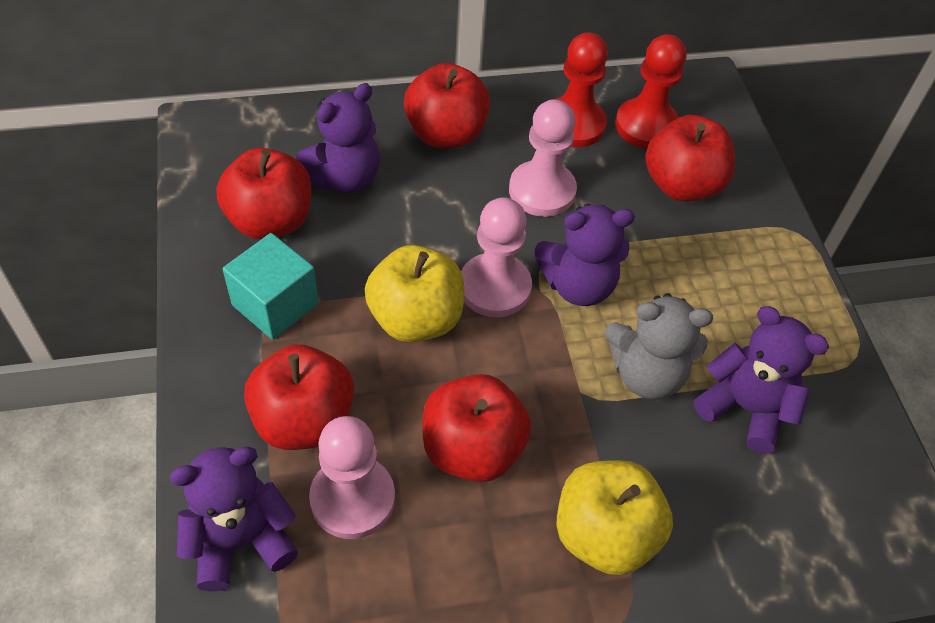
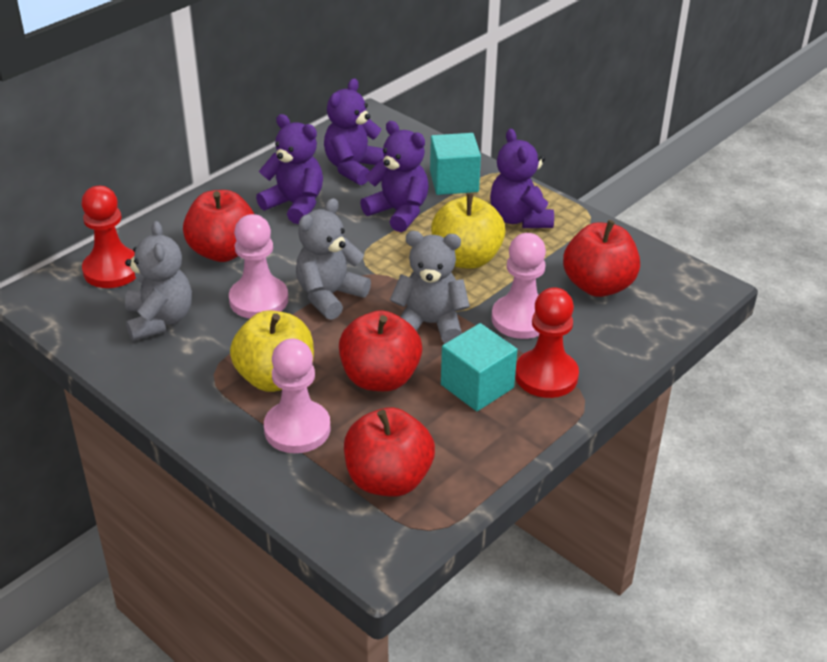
grey teddy bear: 1 -> 3
red apple: 5 -> 4
turquoise cube: 1 -> 2

